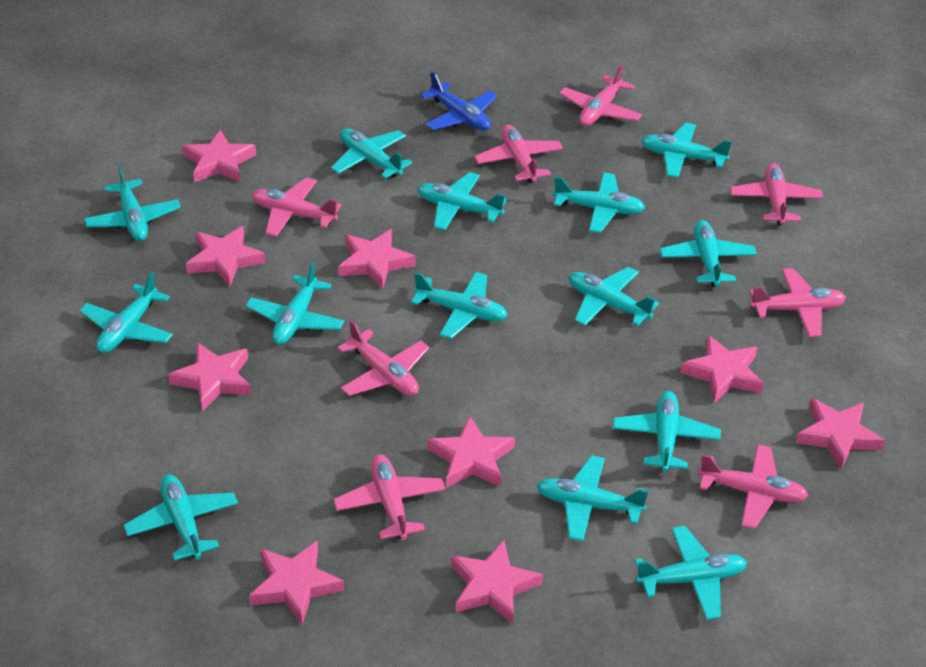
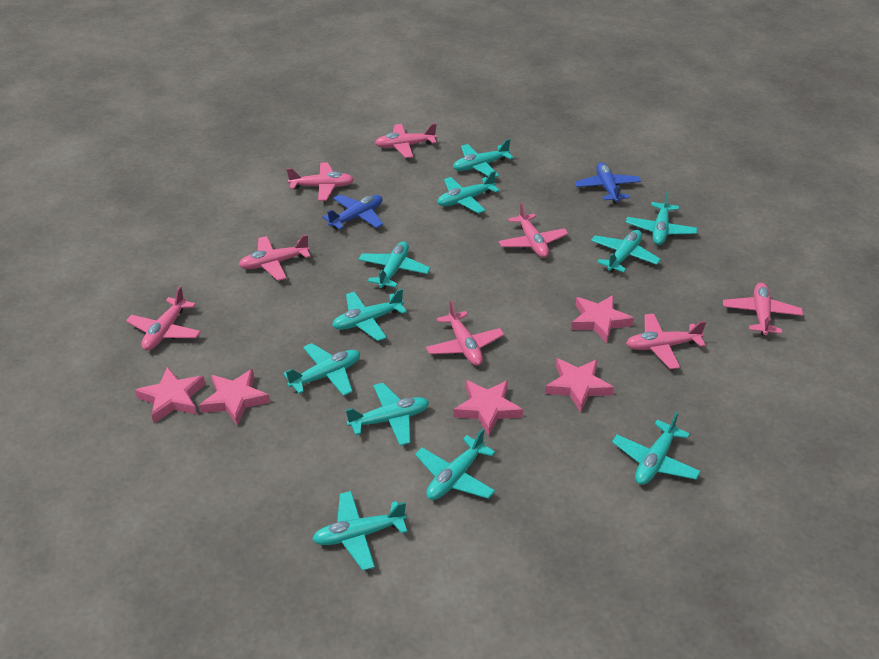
blue plane: 1 -> 2
pink star: 9 -> 5
turquoise plane: 14 -> 11

